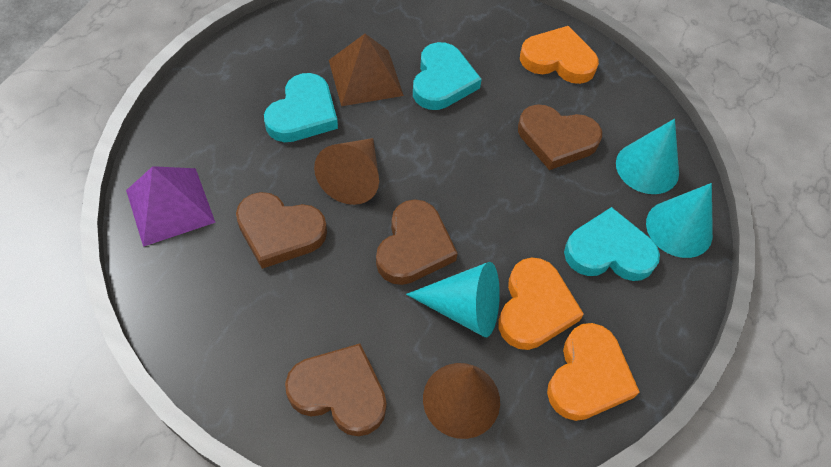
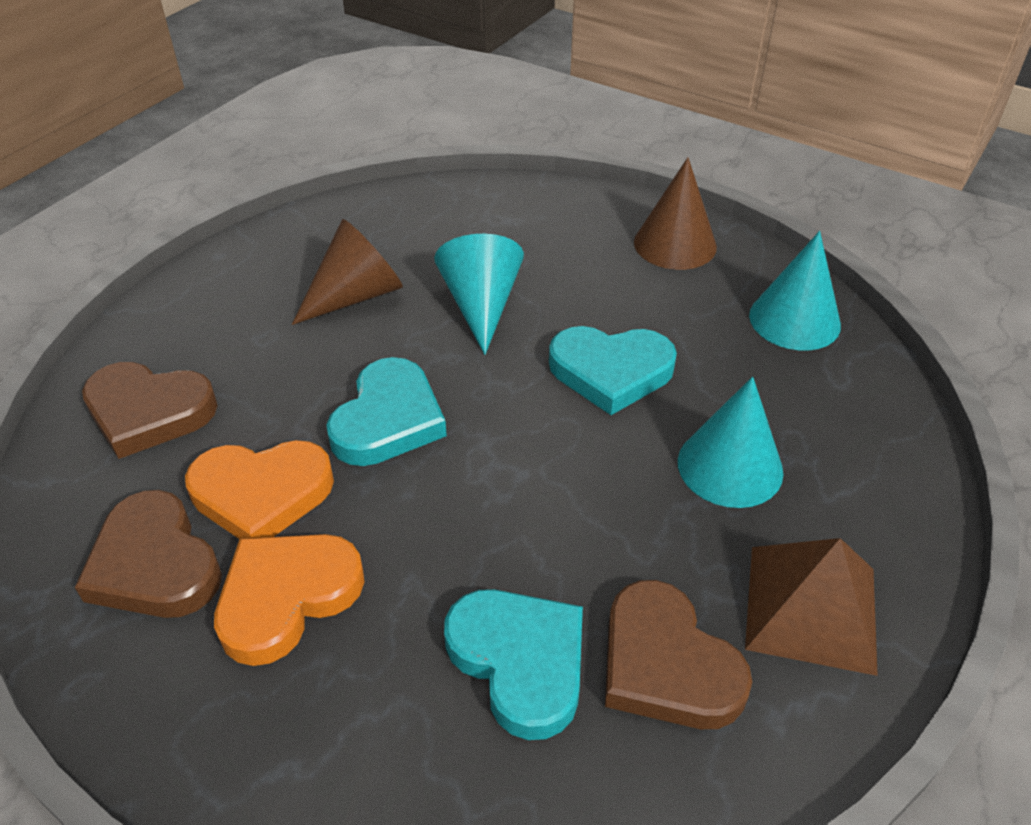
brown heart: 4 -> 3
orange heart: 3 -> 2
purple pyramid: 1 -> 0

